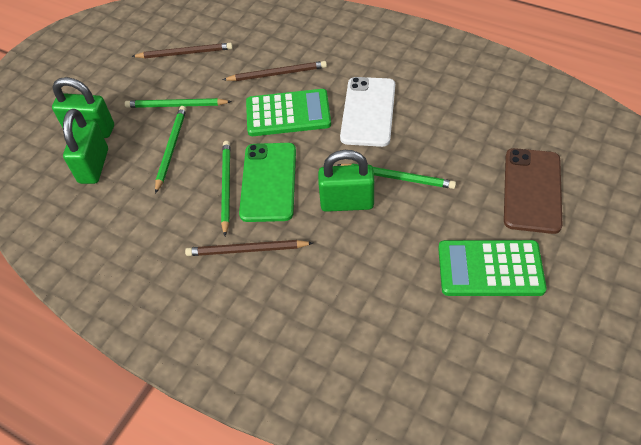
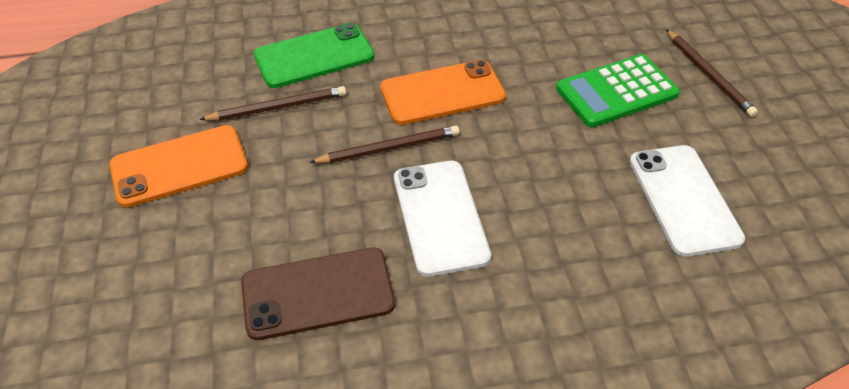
green calculator: 2 -> 1
green padlock: 3 -> 0
green pencil: 4 -> 0
orange phone: 0 -> 2
white phone: 1 -> 2

